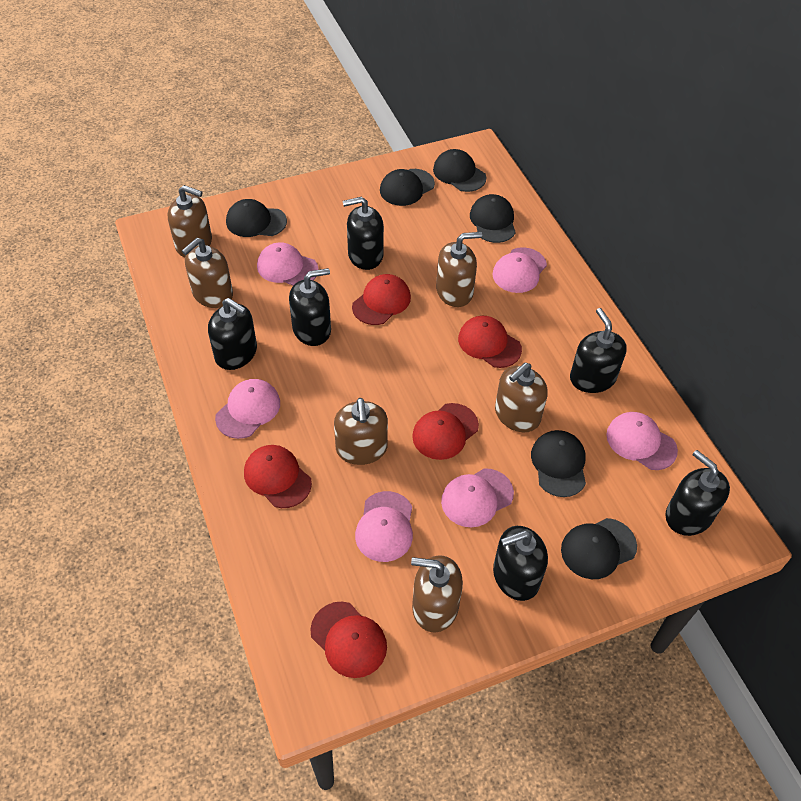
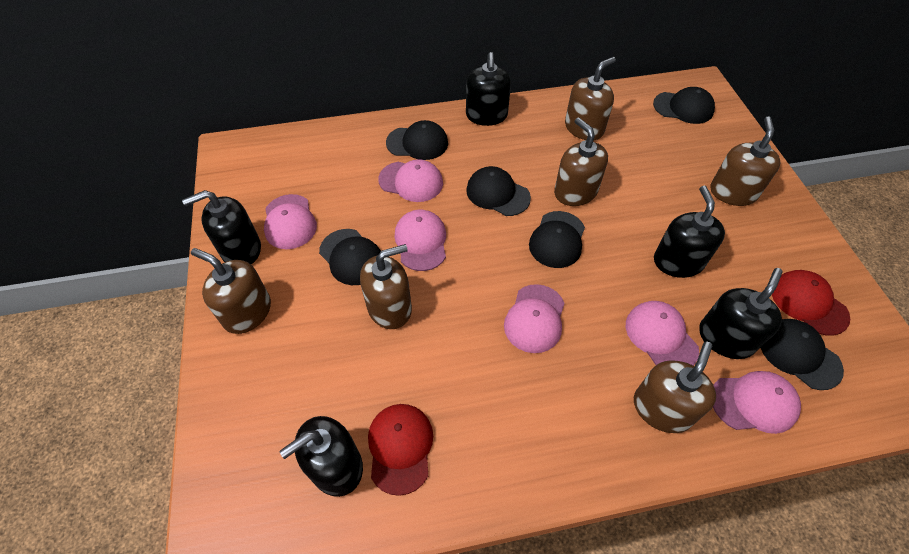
black soap dispenser: 6 -> 5
red cap: 5 -> 2

